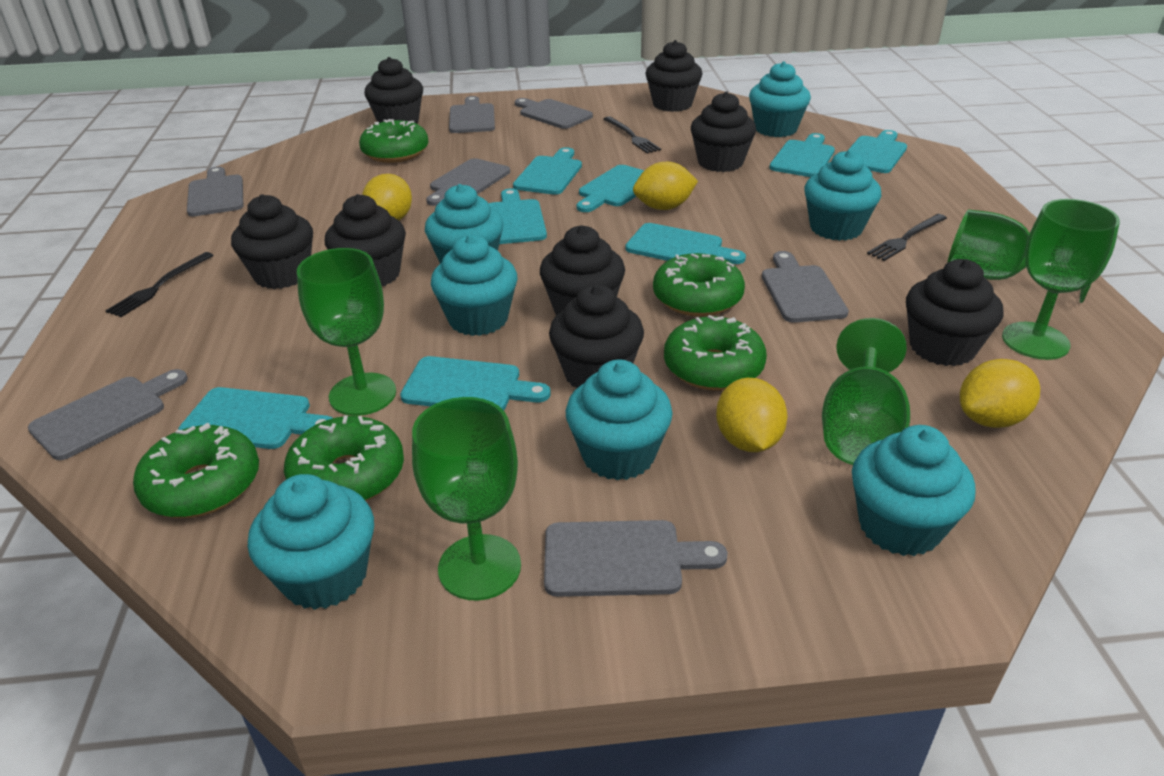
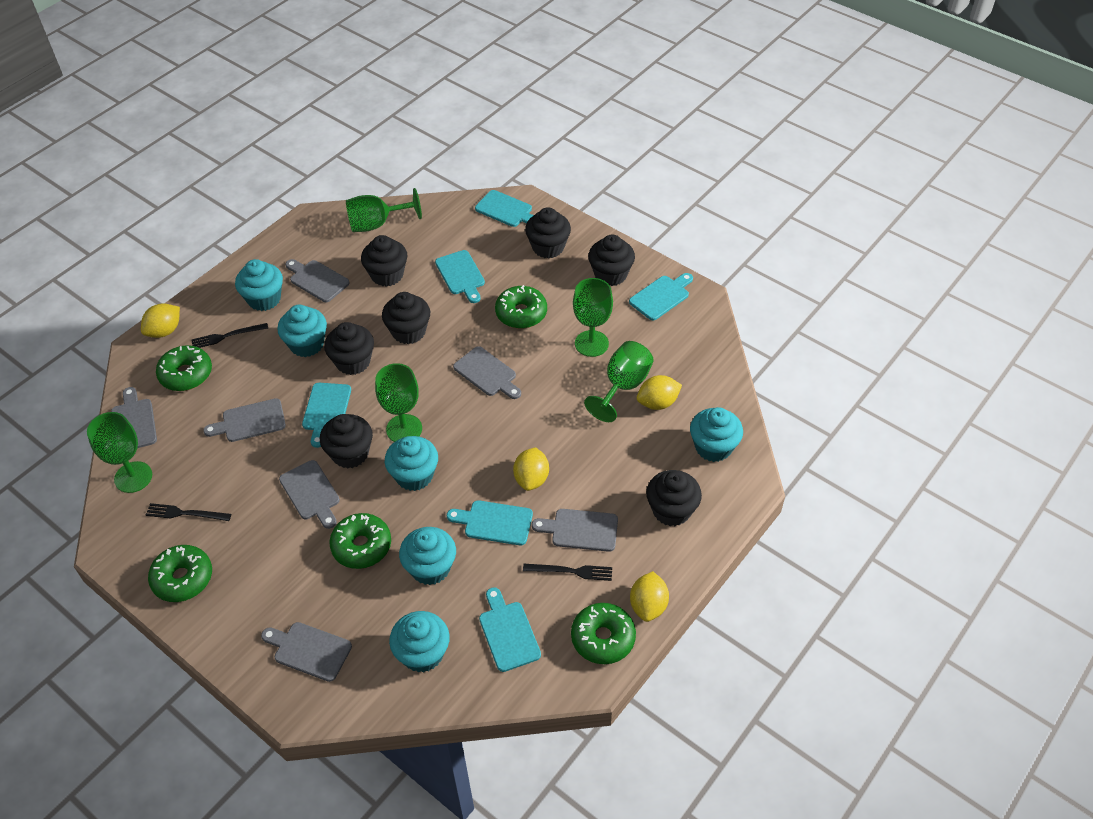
black cupcake: 8 -> 7
turquoise cupcake: 7 -> 6
turquoise cutting board: 8 -> 6

